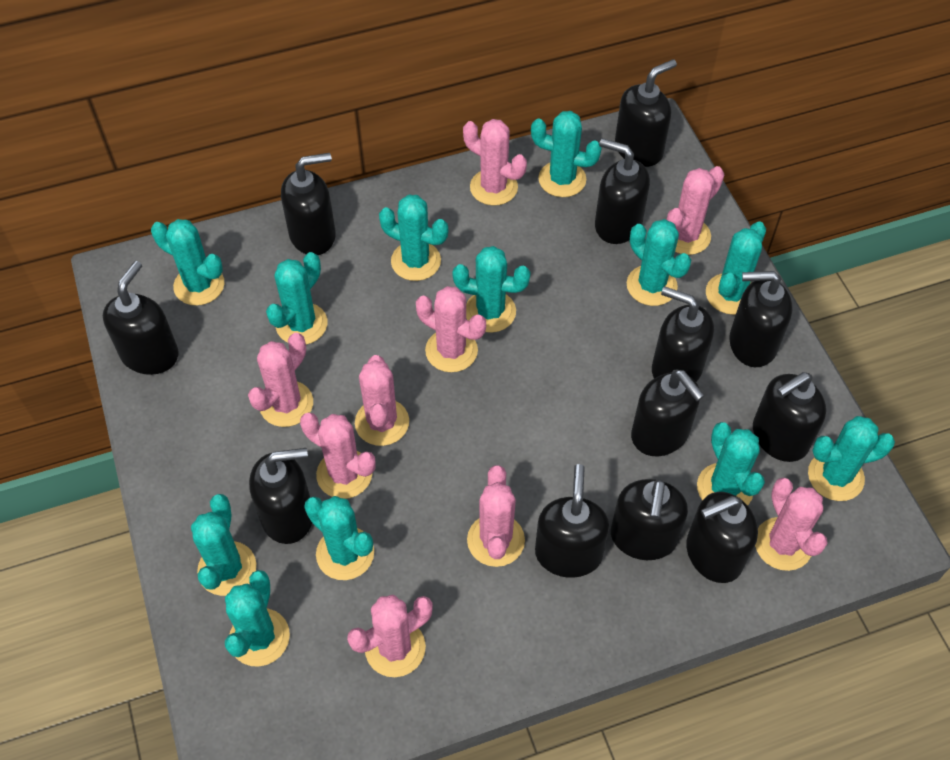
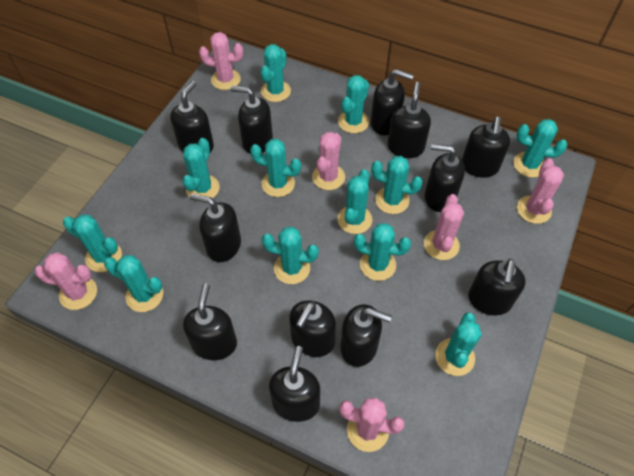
pink cactus: 9 -> 6

